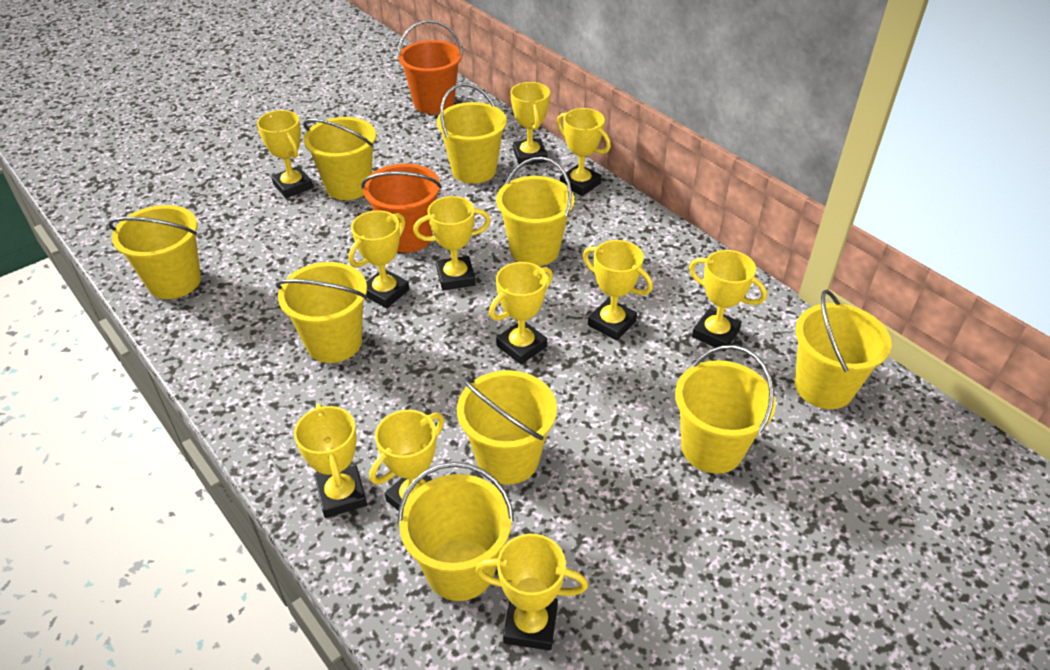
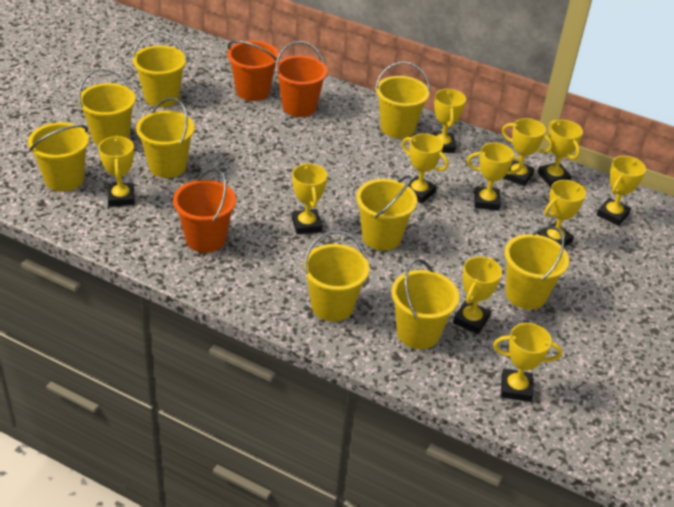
orange bucket: 2 -> 3

